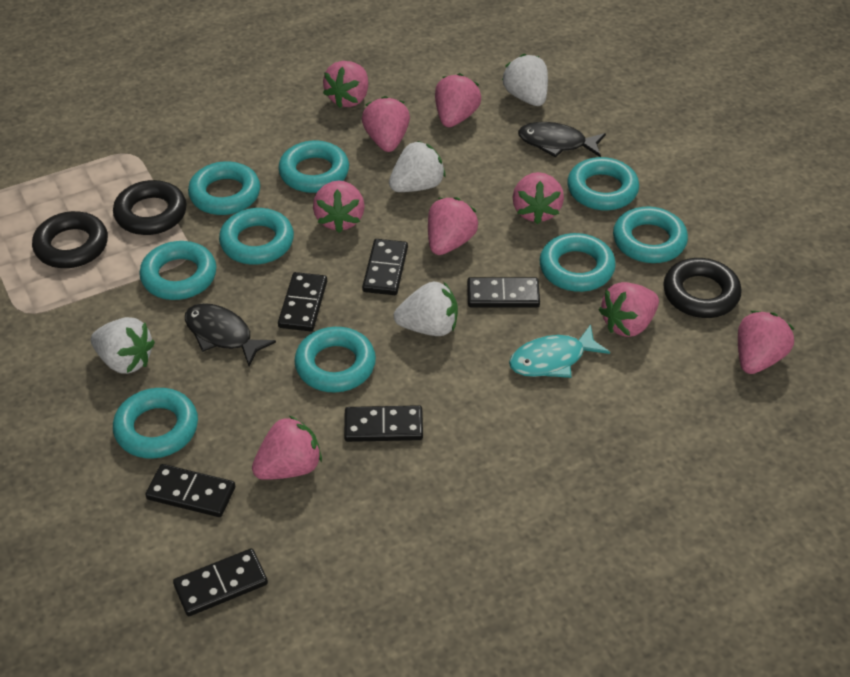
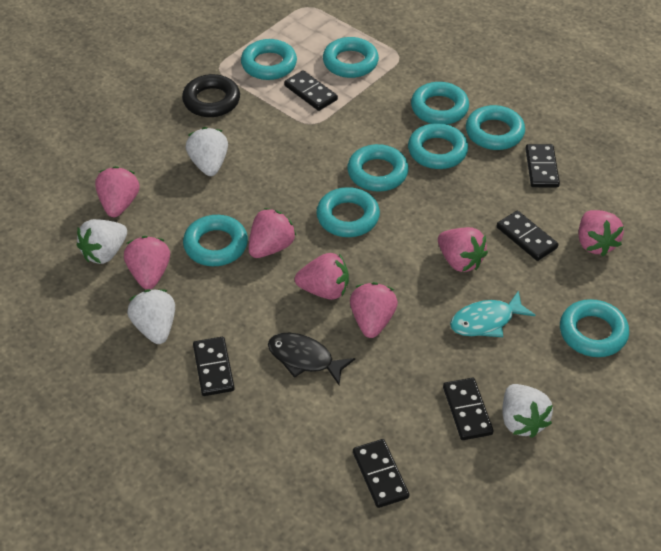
black fish: 2 -> 1
black ring: 3 -> 1
pink strawberry: 9 -> 7

